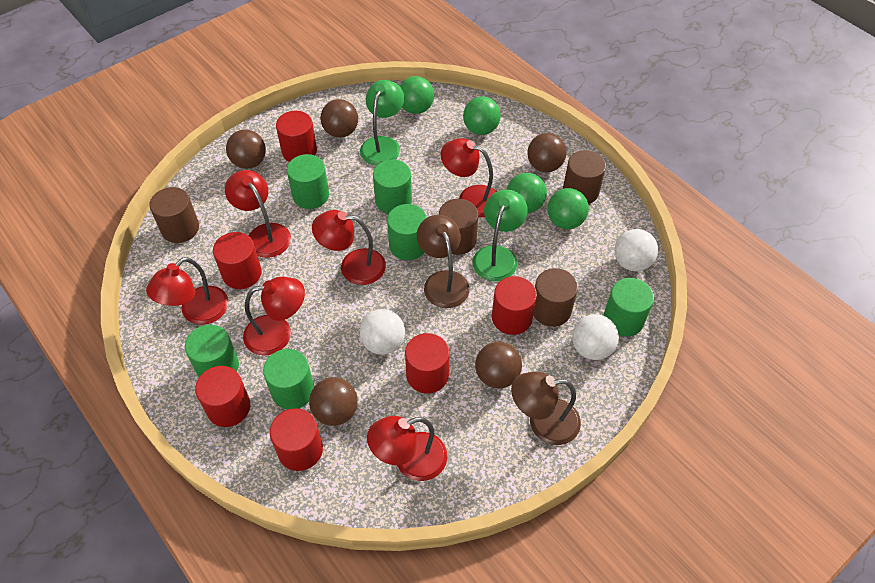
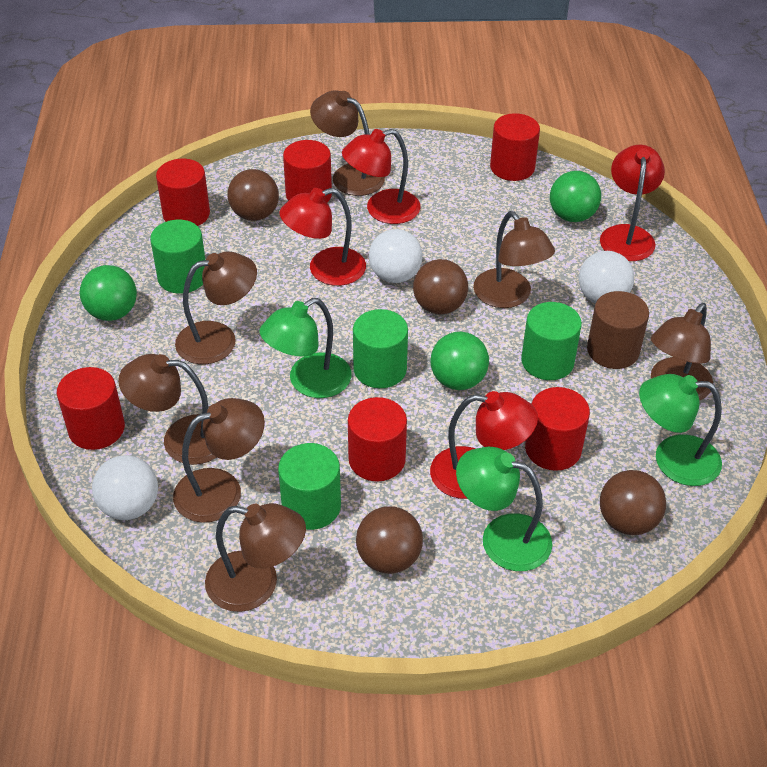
brown ball: 5 -> 4
brown cylinder: 4 -> 1
brown lamp: 2 -> 7
green ball: 4 -> 3
green cylinder: 6 -> 4
green lamp: 2 -> 3
red lamp: 6 -> 4

